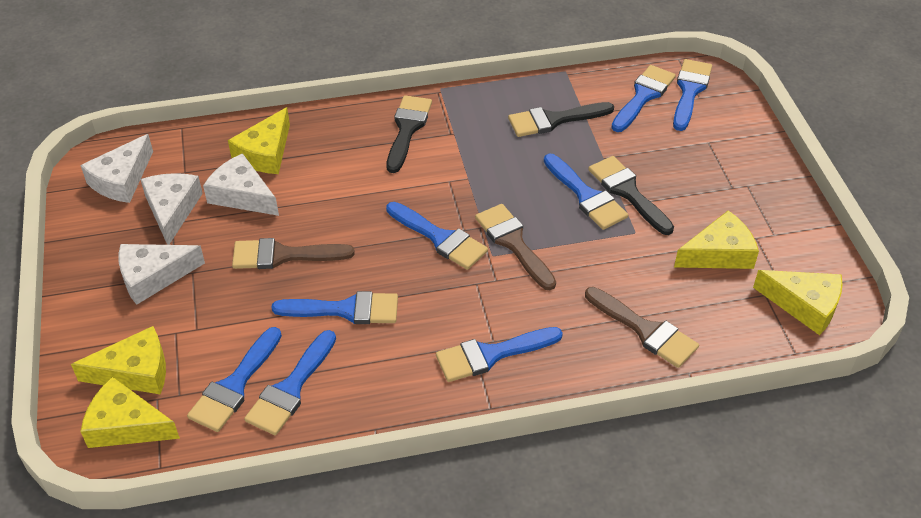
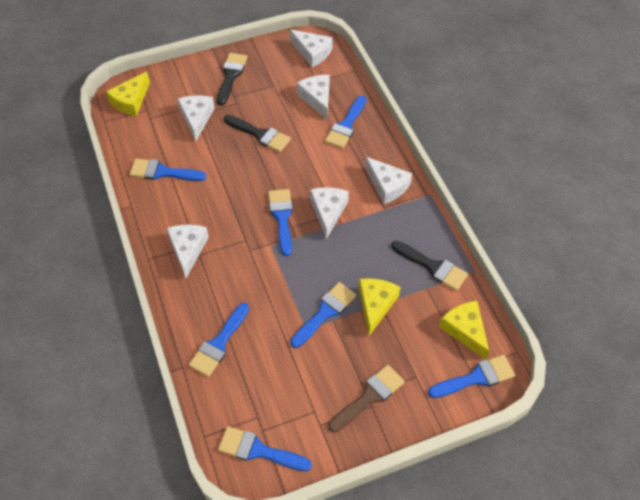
blue brush: 8 -> 7
brown brush: 3 -> 1
white cheese: 4 -> 6
yellow cheese: 5 -> 3

